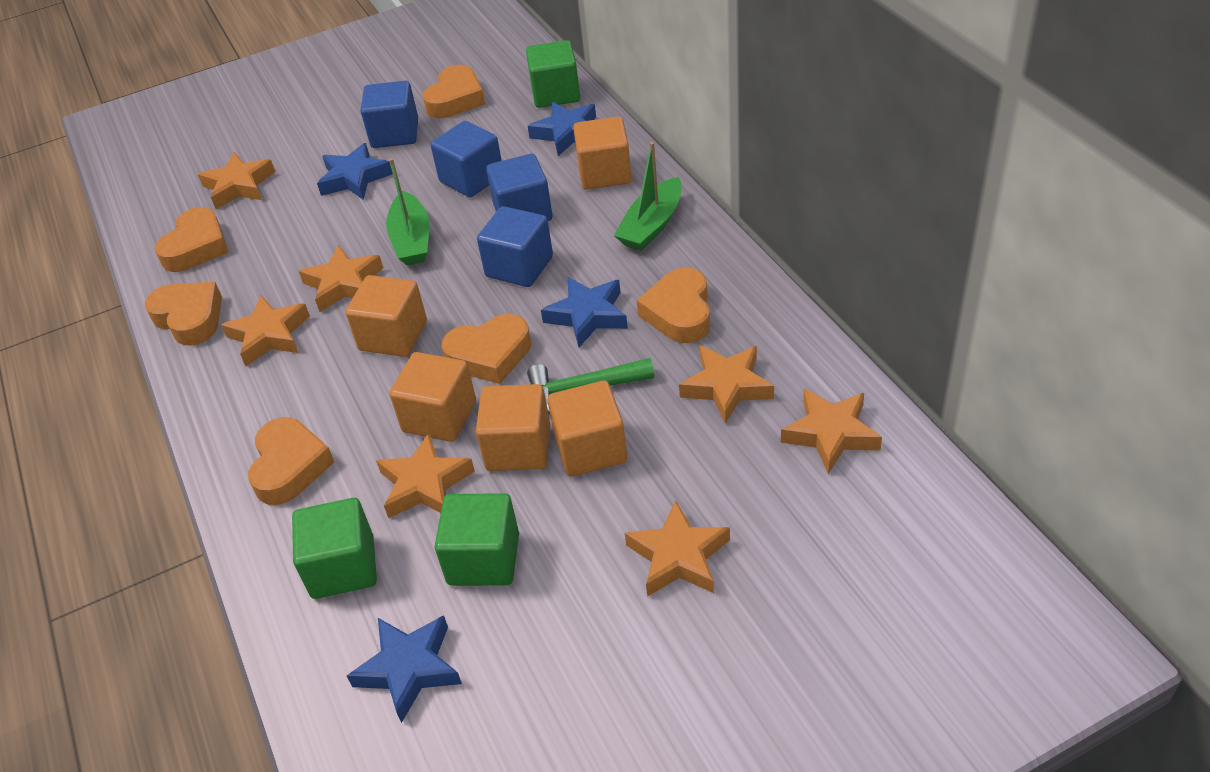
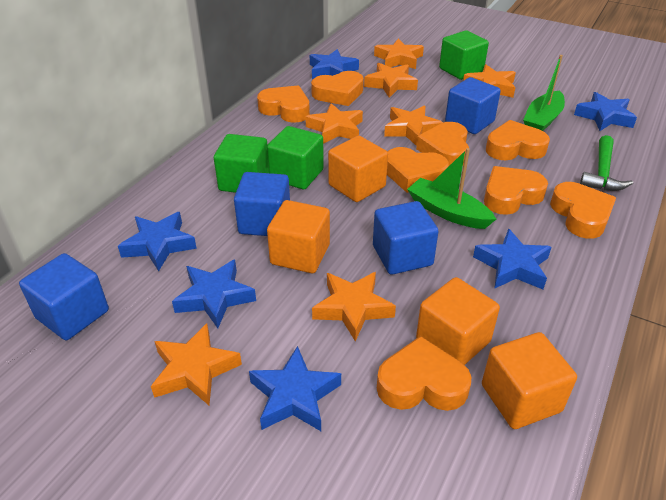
blue star: 4 -> 6
orange cube: 5 -> 4
orange heart: 6 -> 8

